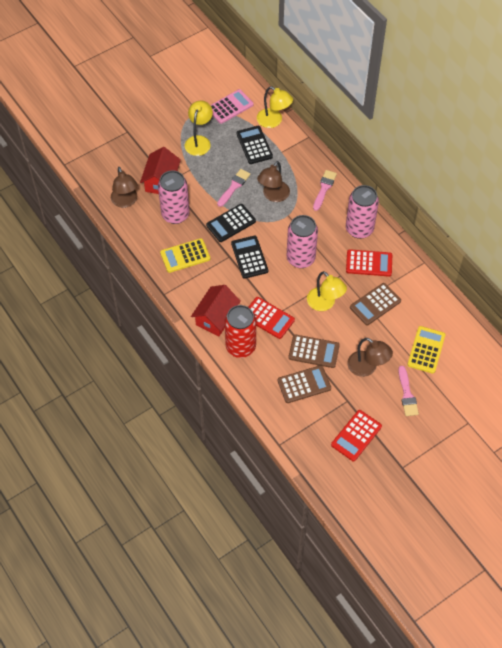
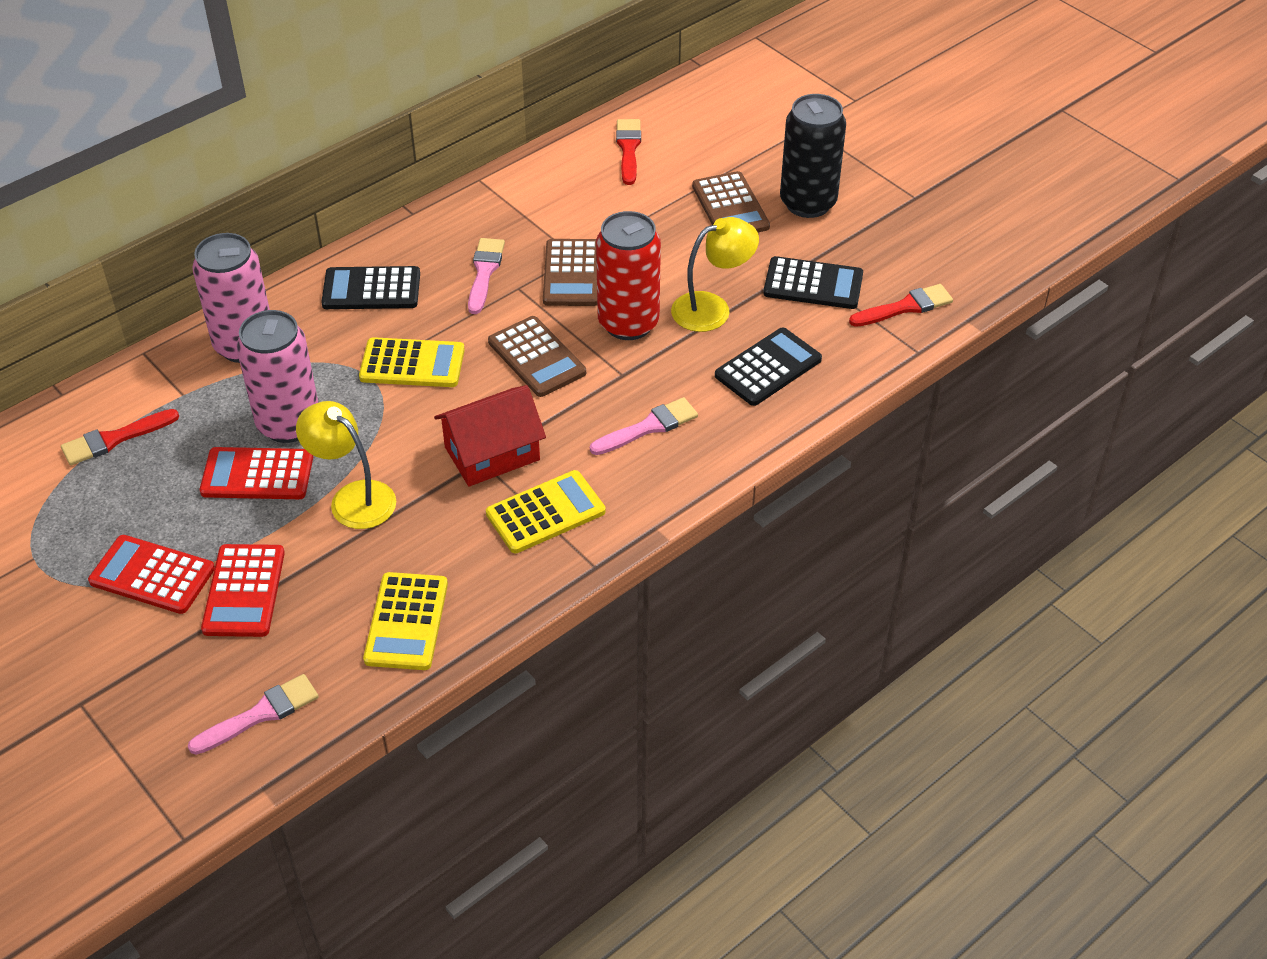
black can: 0 -> 1
brown lamp: 3 -> 0
pink calculator: 1 -> 0
pink can: 3 -> 2
red brush: 0 -> 3
red house: 2 -> 1
yellow calculator: 2 -> 3
yellow lamp: 3 -> 2

